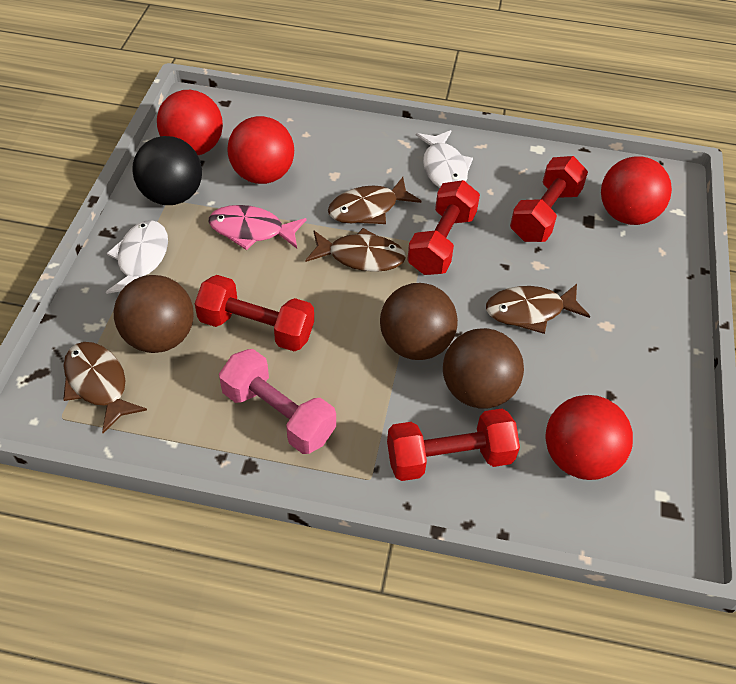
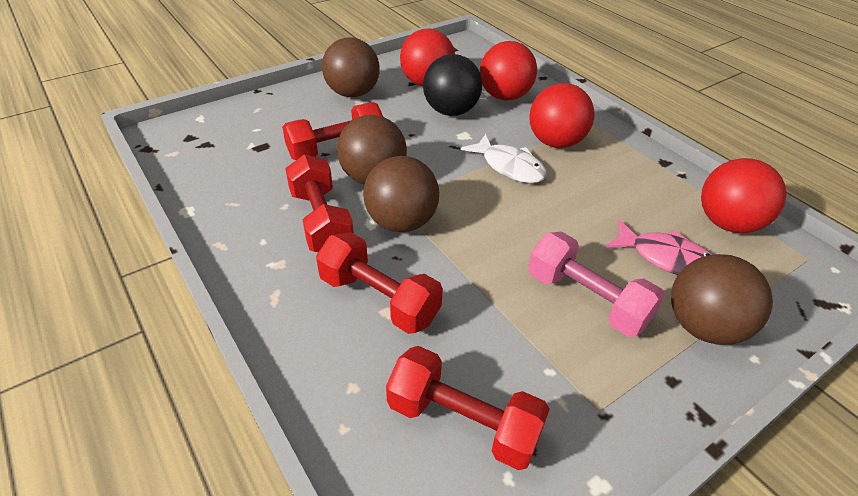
brown ball: 3 -> 4
brown fish: 4 -> 0
white fish: 2 -> 1

